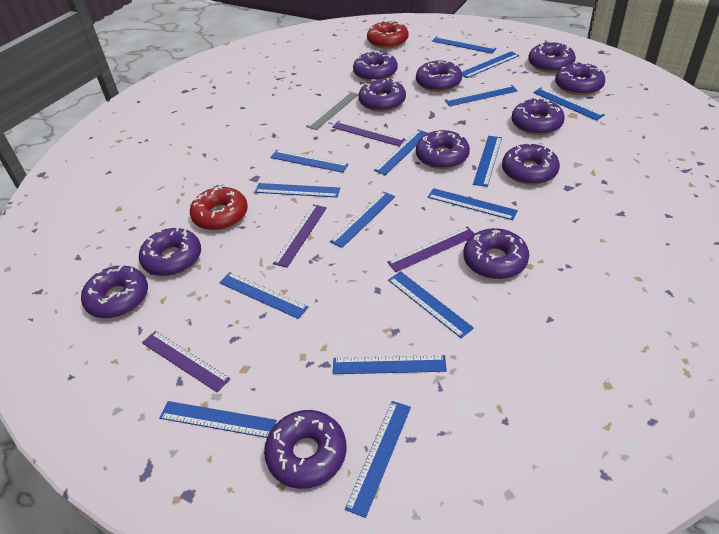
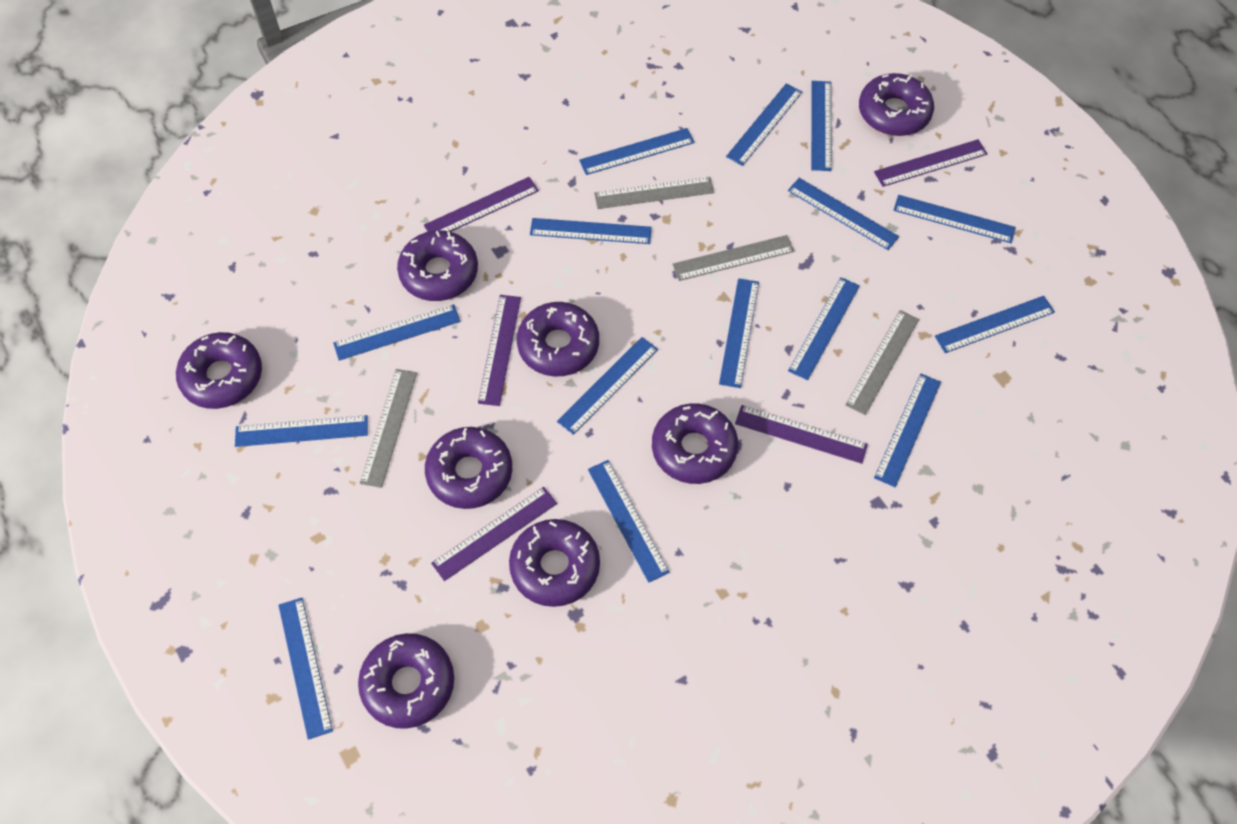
grey ruler: 1 -> 4
purple donut: 12 -> 8
purple ruler: 4 -> 5
red donut: 2 -> 0

